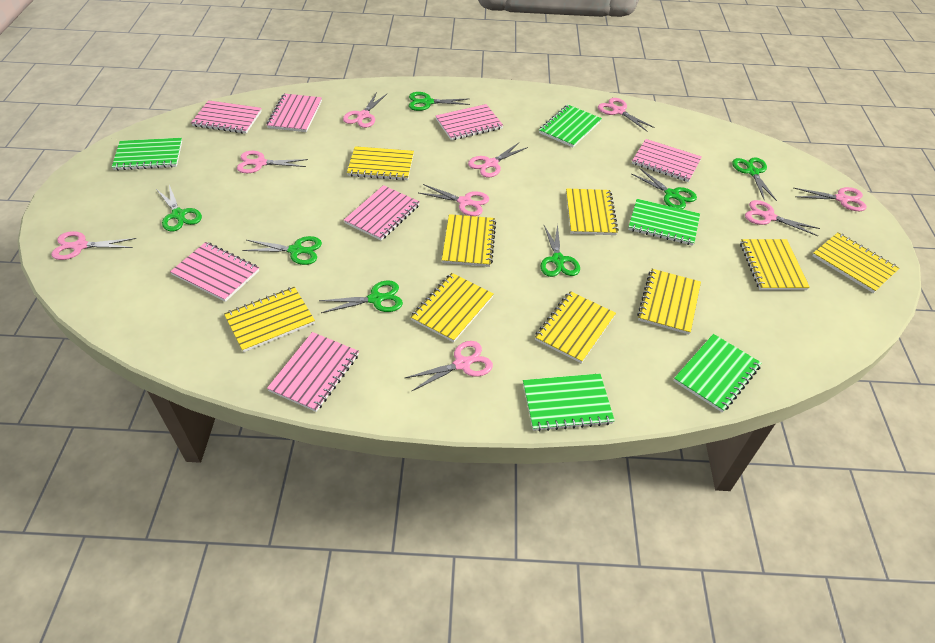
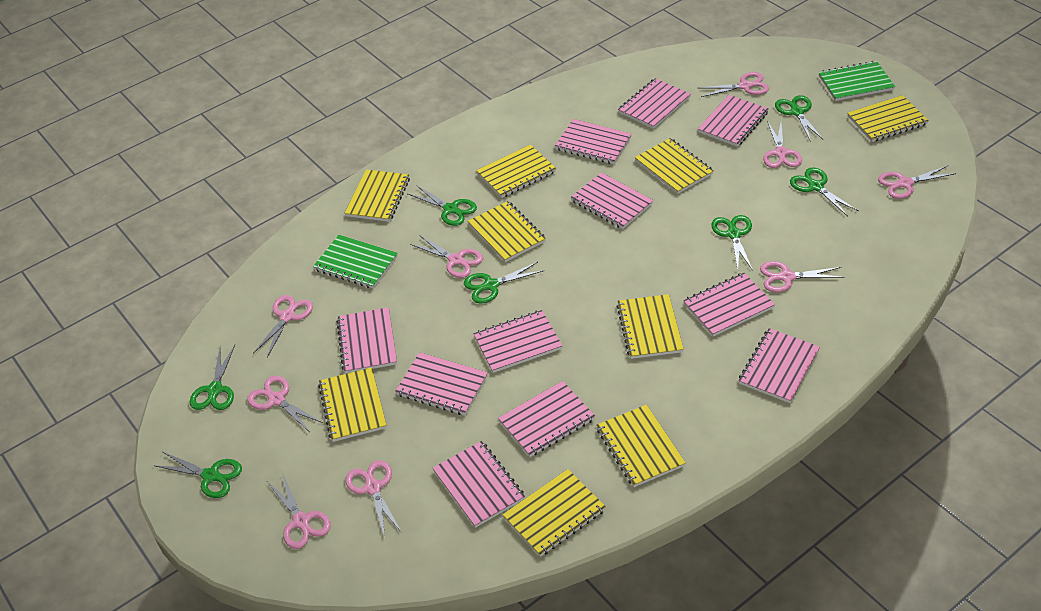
green notebook: 5 -> 2
pink notebook: 7 -> 11

